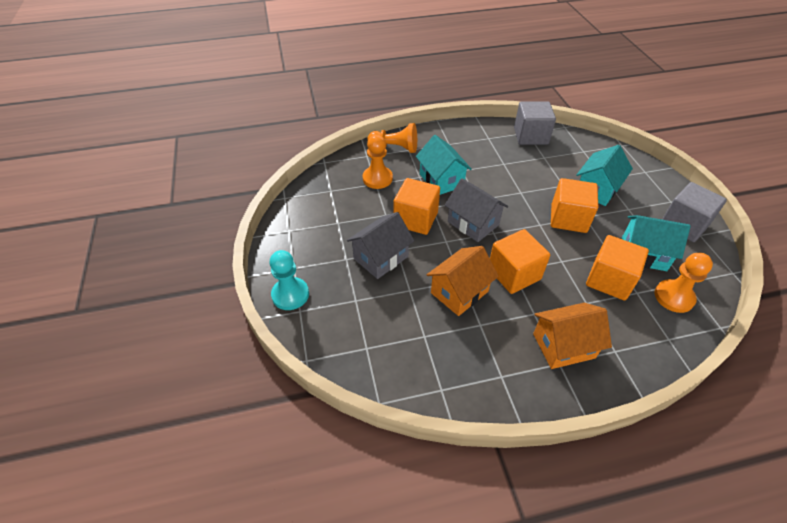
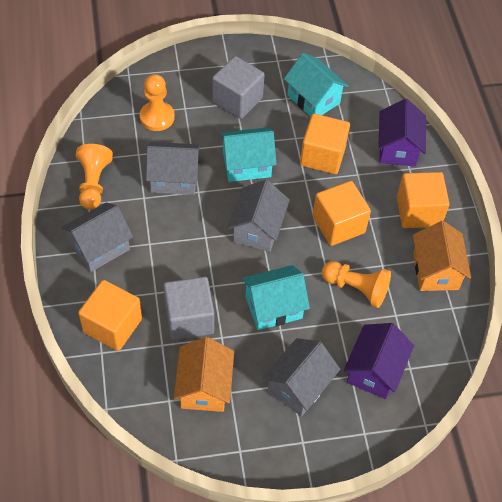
grey house: 2 -> 4
purple house: 0 -> 2
turquoise pawn: 1 -> 0

